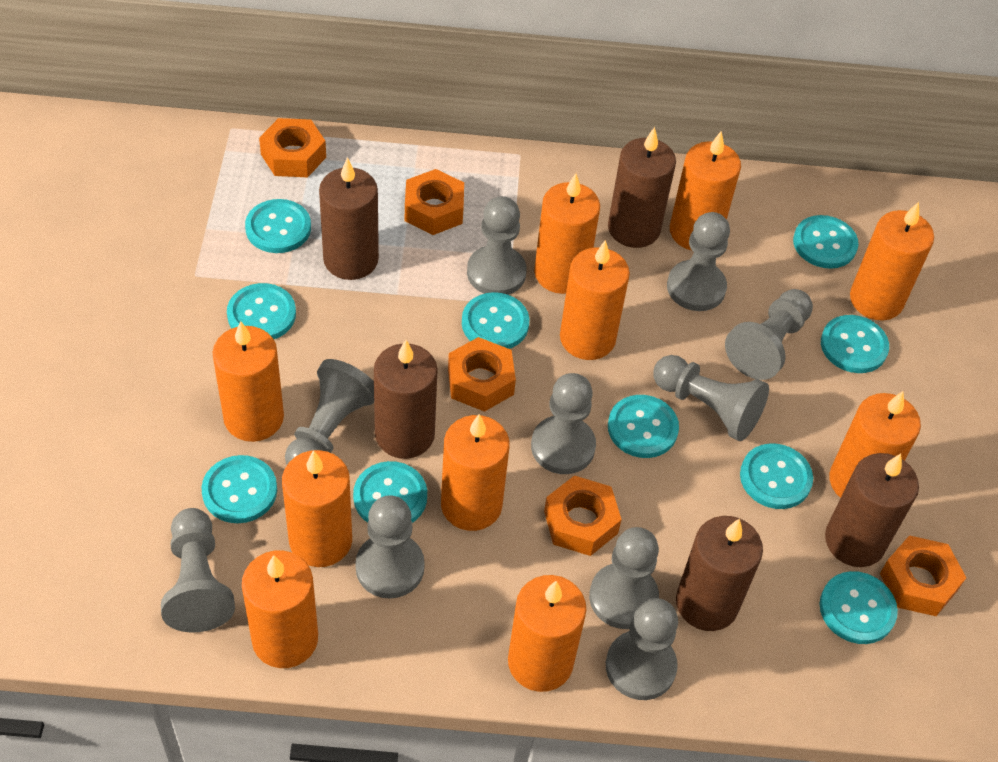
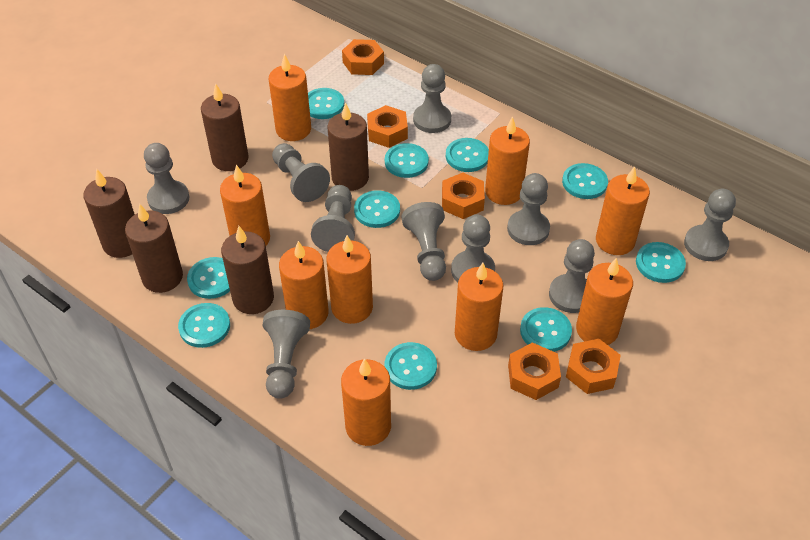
orange candle: 10 -> 9

